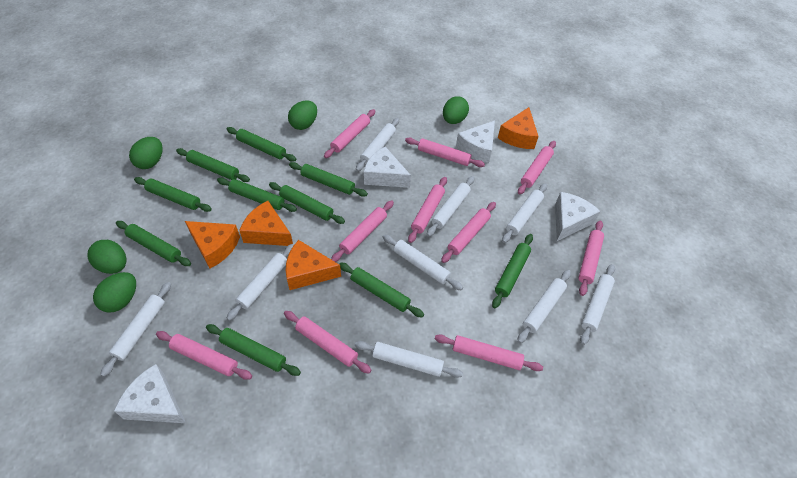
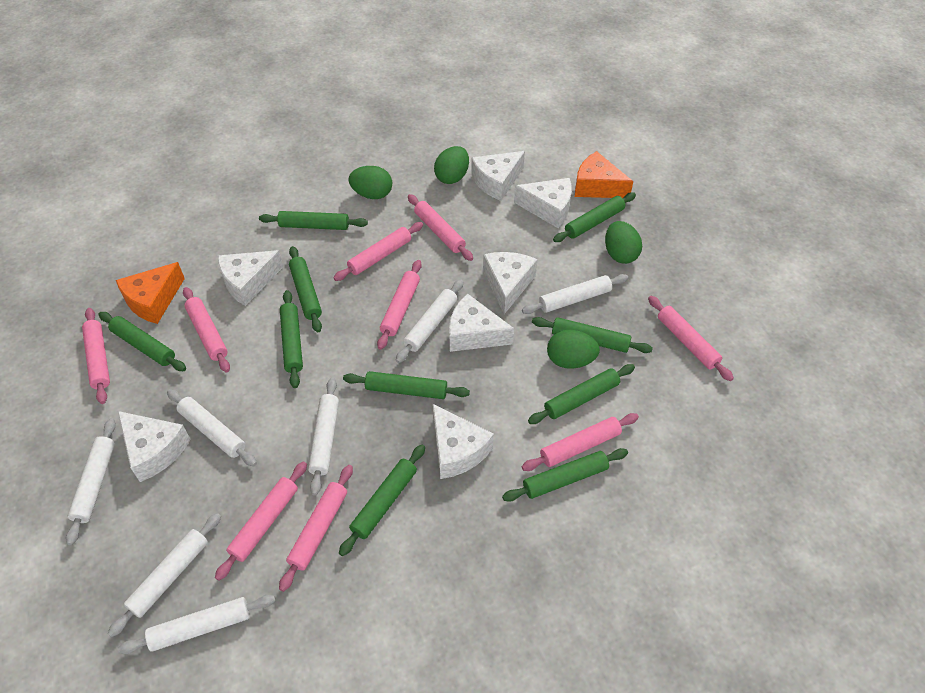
green egg: 5 -> 4
orange cheese: 4 -> 2
pink rolling pin: 10 -> 9
white cheese: 4 -> 7
white rolling pin: 9 -> 7

